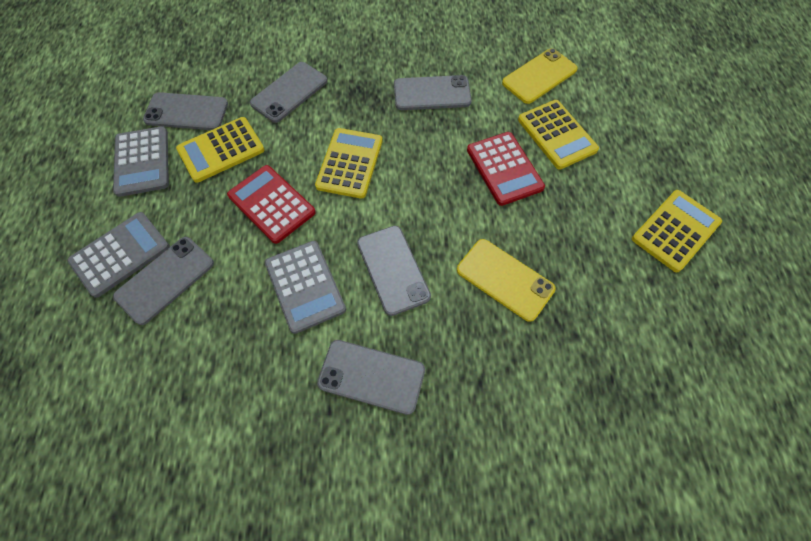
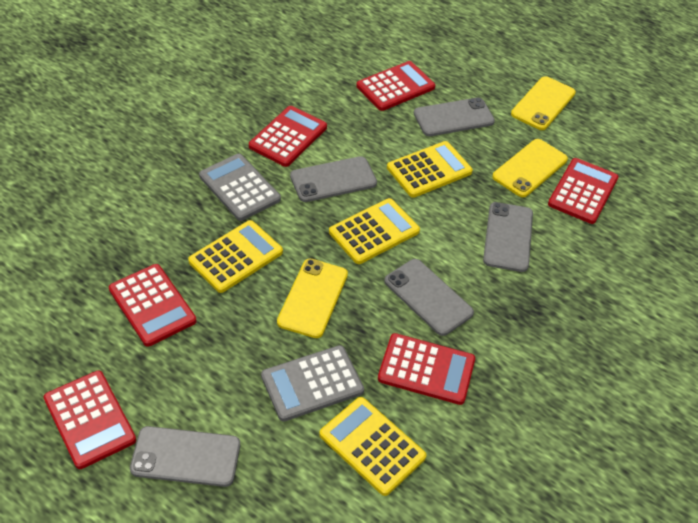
grey calculator: 3 -> 2
grey phone: 6 -> 5
red calculator: 2 -> 6
yellow phone: 2 -> 3

